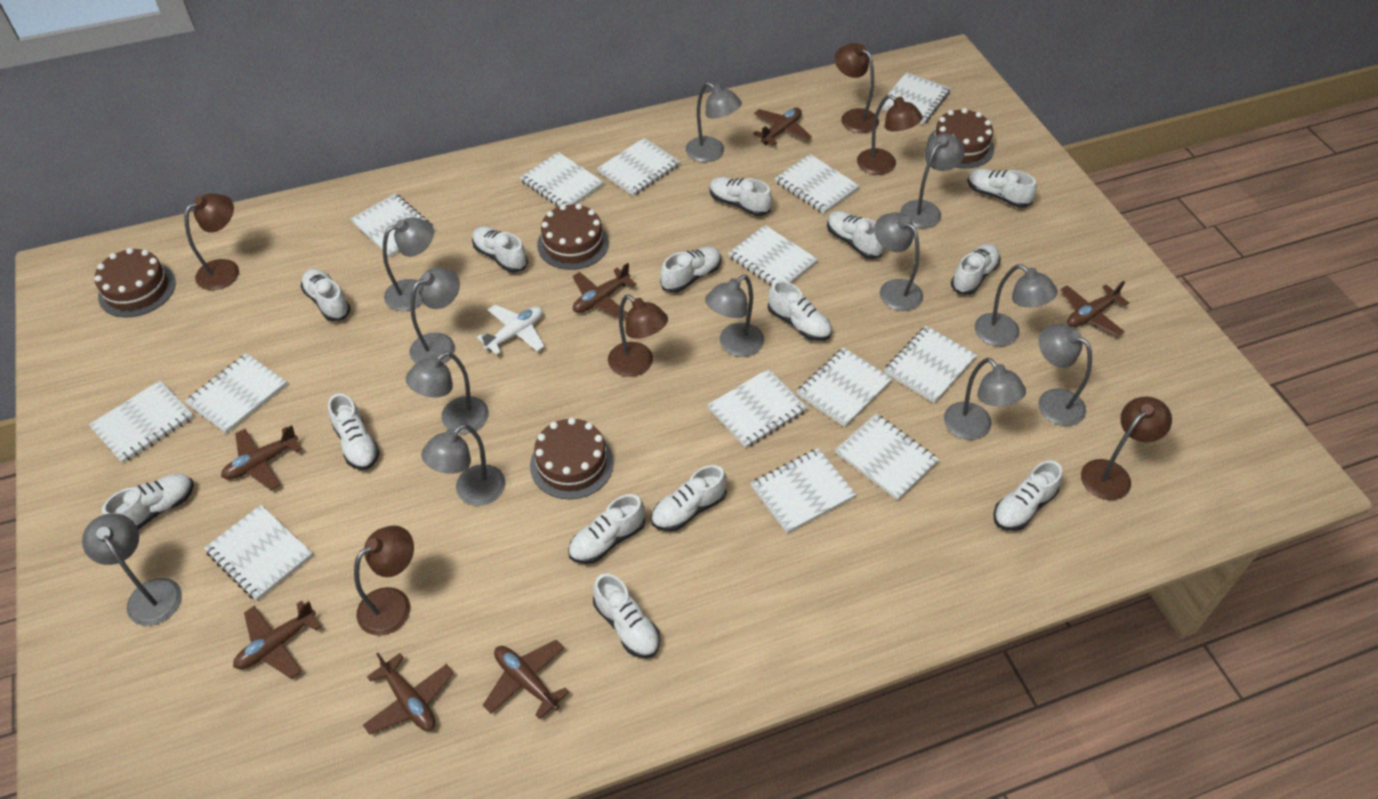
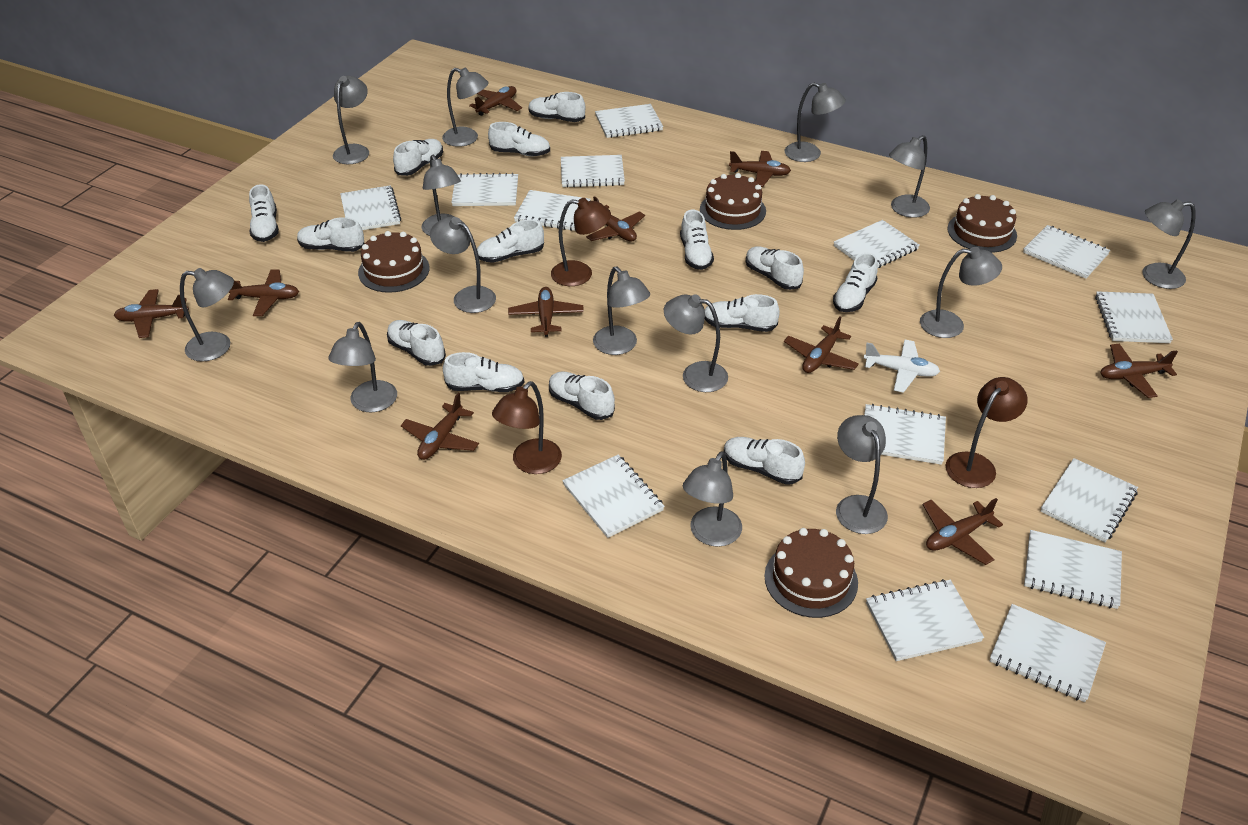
brown lamp: 6 -> 3
brown plane: 7 -> 10
grey lamp: 12 -> 14

